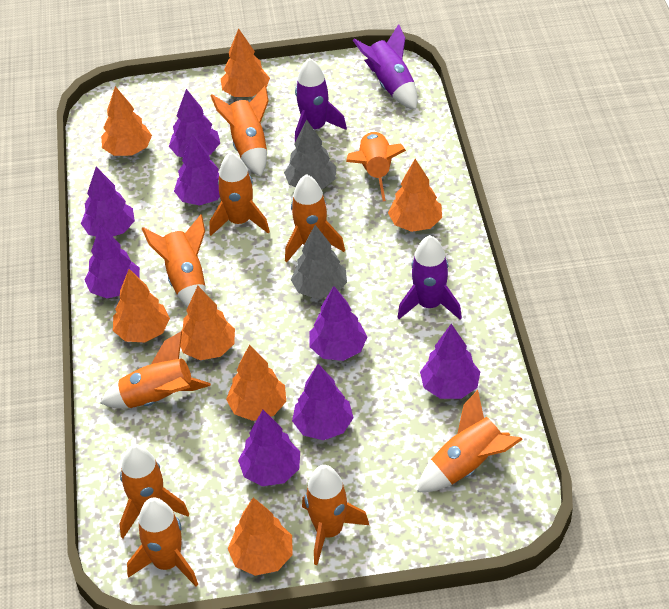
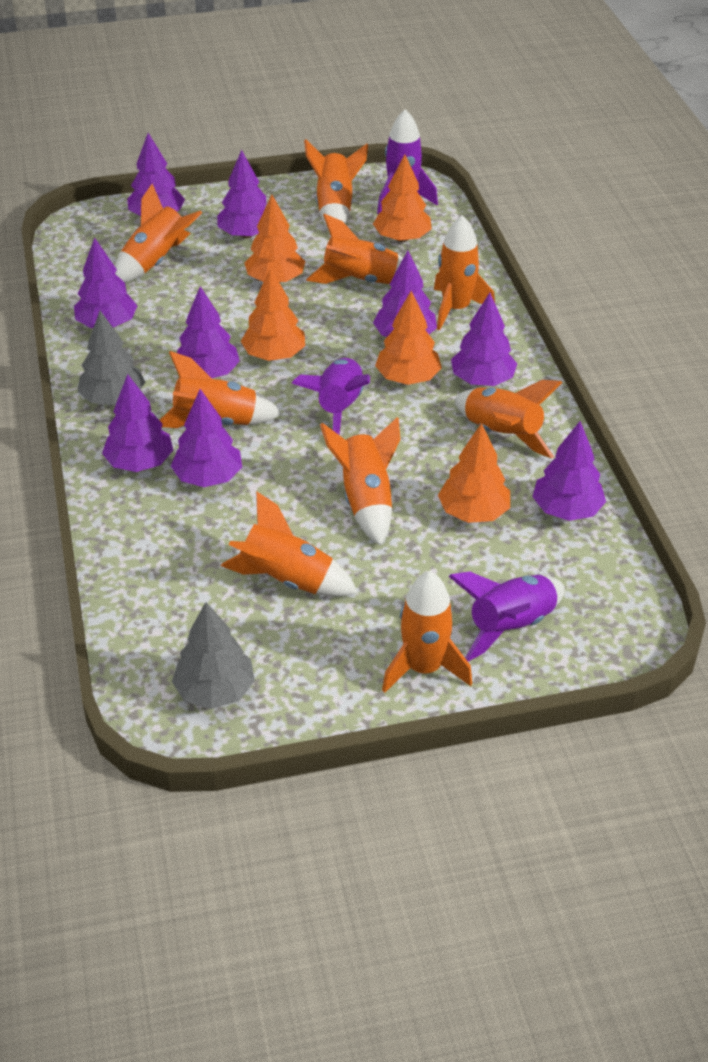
orange rocket: 10 -> 9
orange tree: 7 -> 5
purple tree: 8 -> 9

